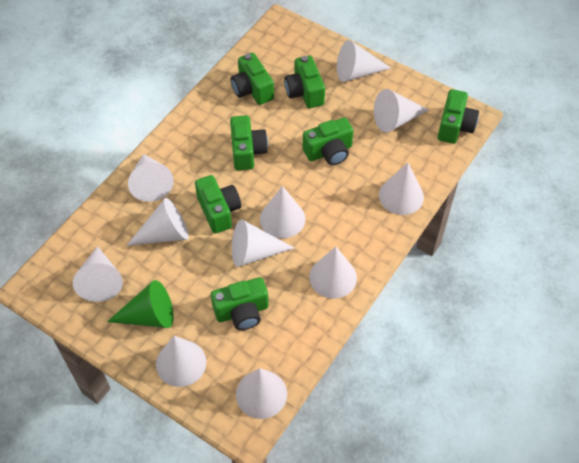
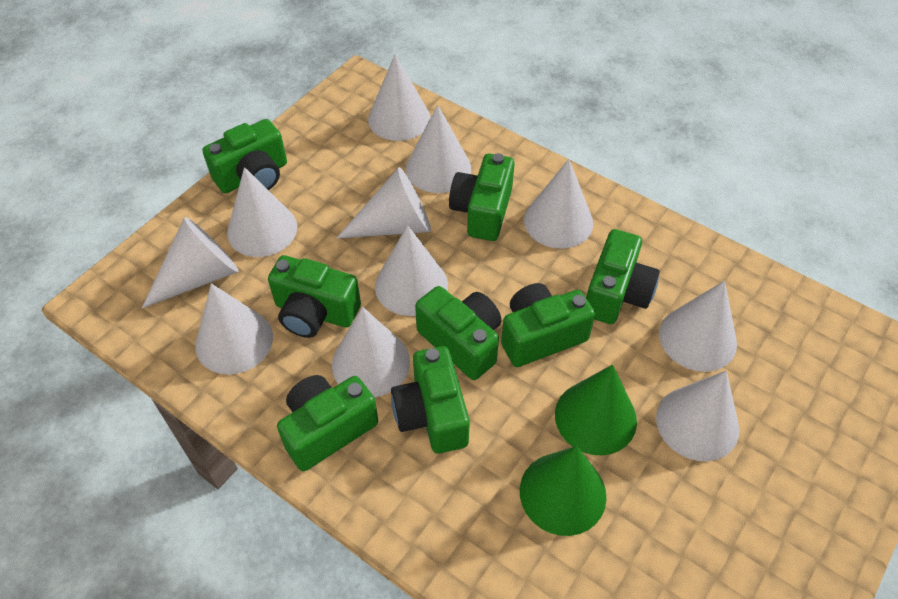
green camera: 7 -> 8
green cone: 1 -> 2

